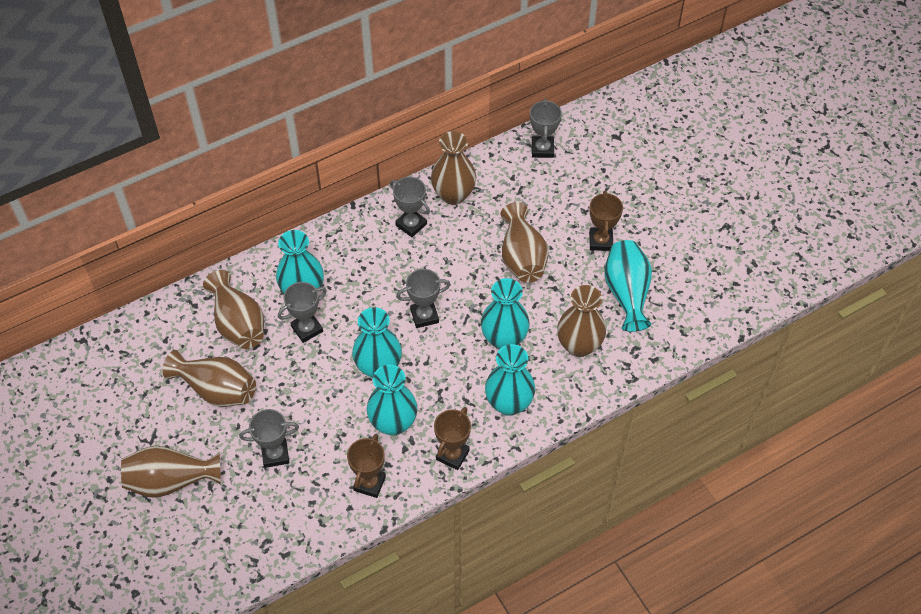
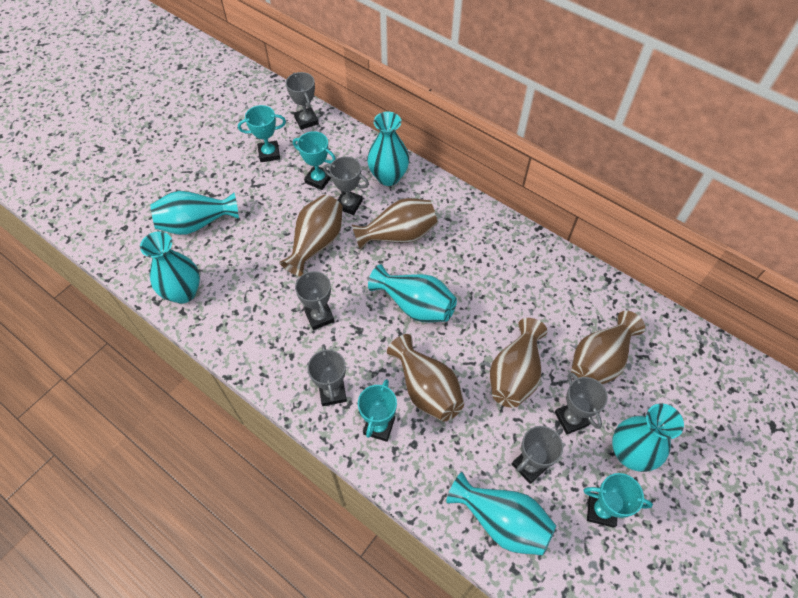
brown trophy: 3 -> 0
brown vase: 6 -> 5
grey trophy: 5 -> 6
turquoise trophy: 0 -> 4

